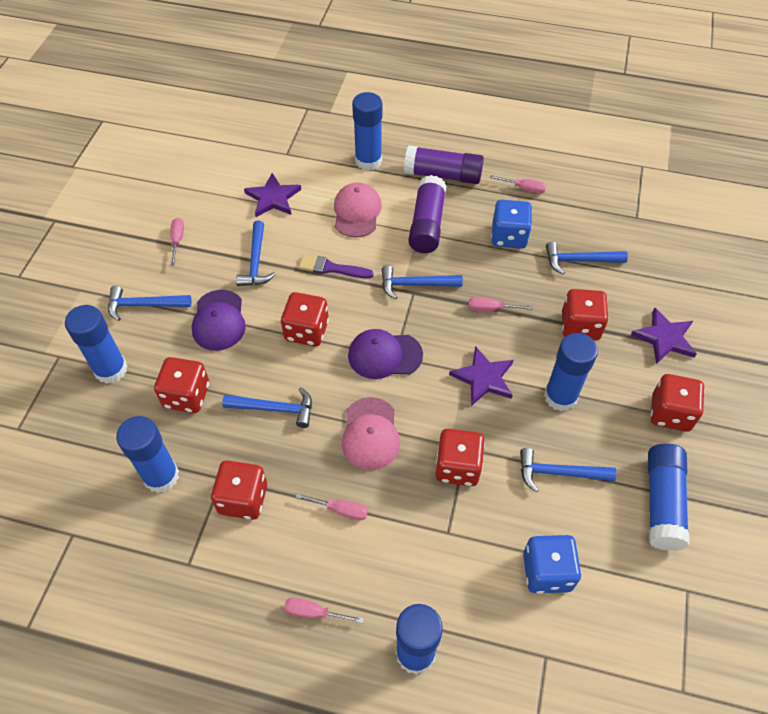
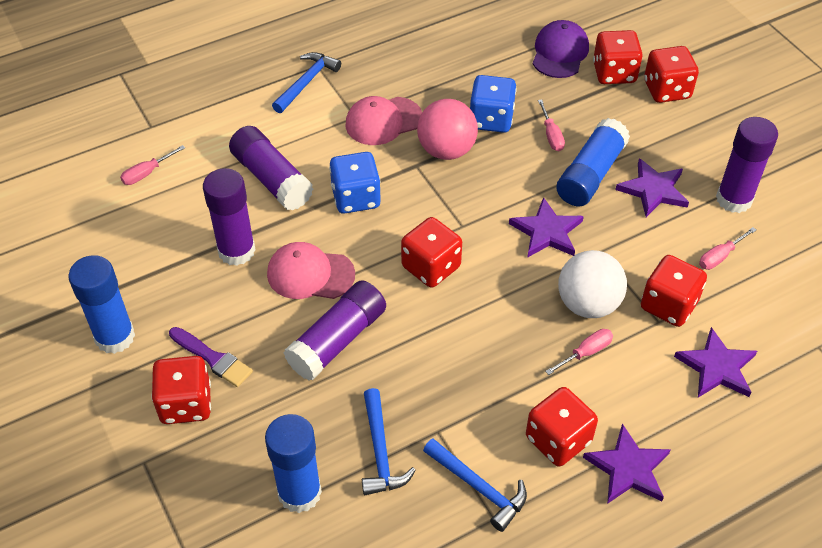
blue glue stick: 6 -> 3
blue hammer: 6 -> 3
pink ball: 0 -> 1
pink screwdriver: 5 -> 4
purple cap: 2 -> 1
purple glue stick: 2 -> 4
purple star: 3 -> 4
white ball: 0 -> 1

